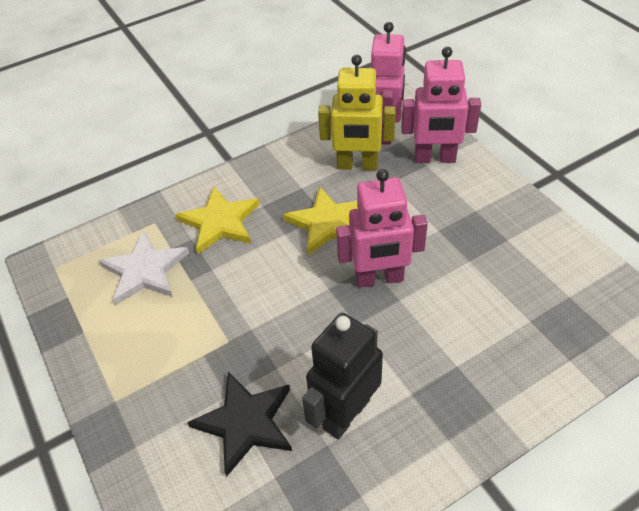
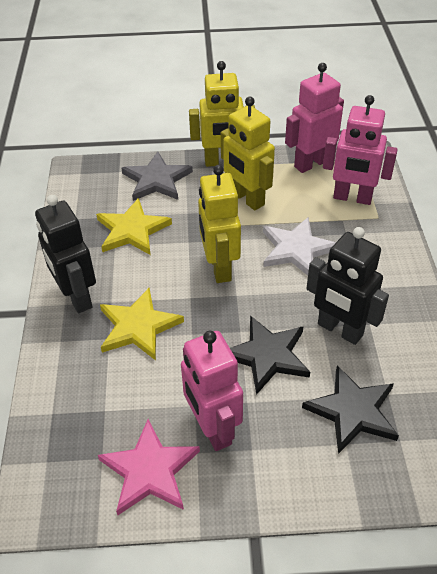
black robot: 1 -> 2
black star: 1 -> 2
grey star: 0 -> 1
pink star: 0 -> 1
yellow robot: 1 -> 3

